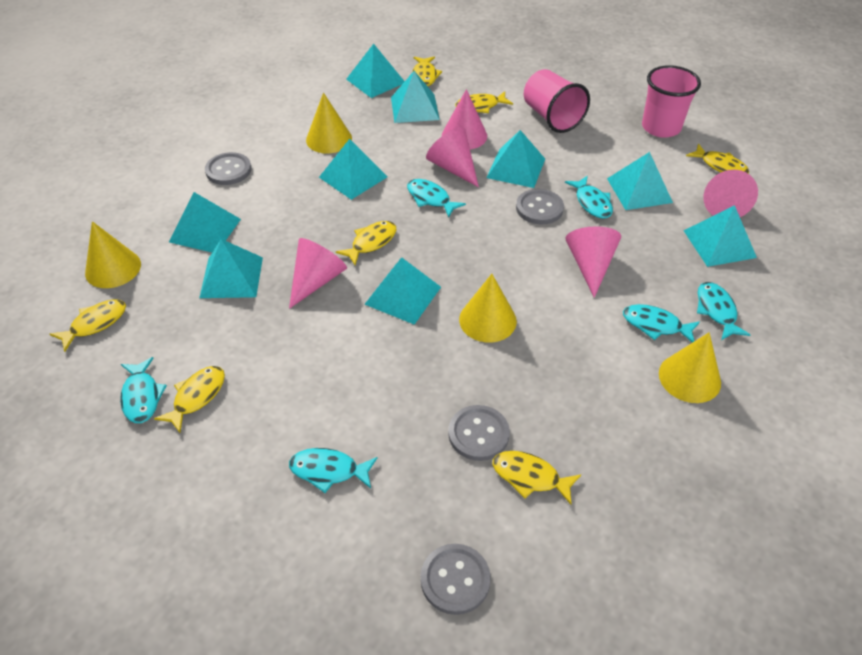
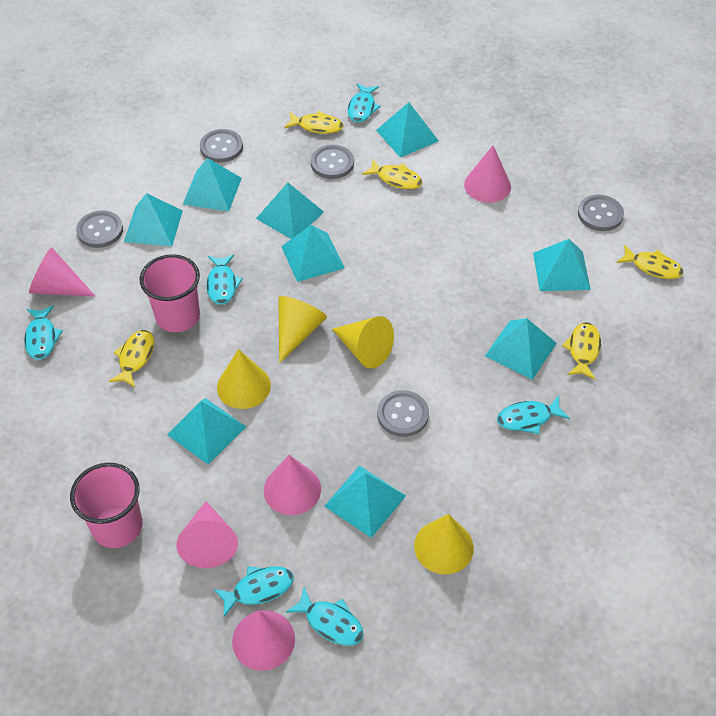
grey button: 4 -> 5
yellow fish: 7 -> 5

